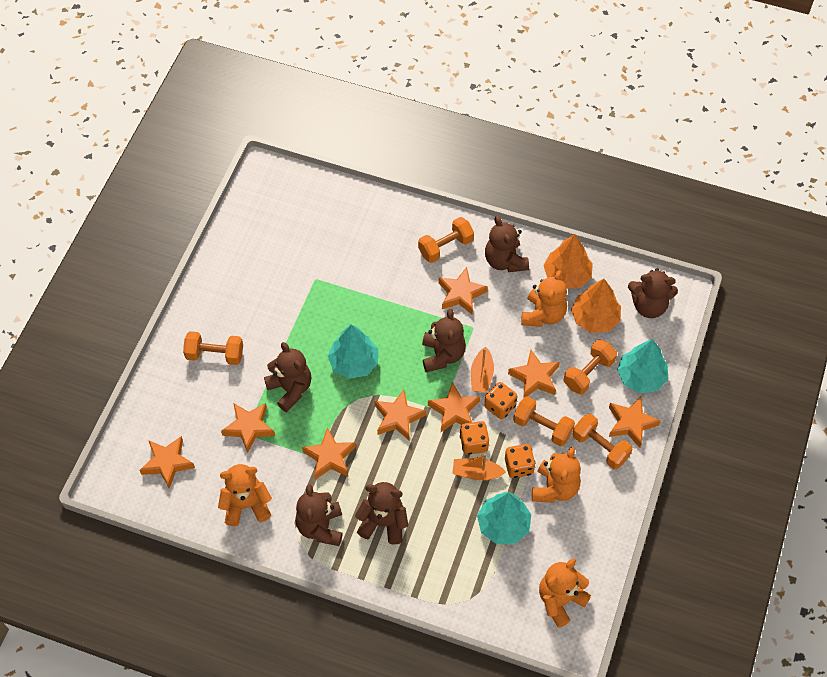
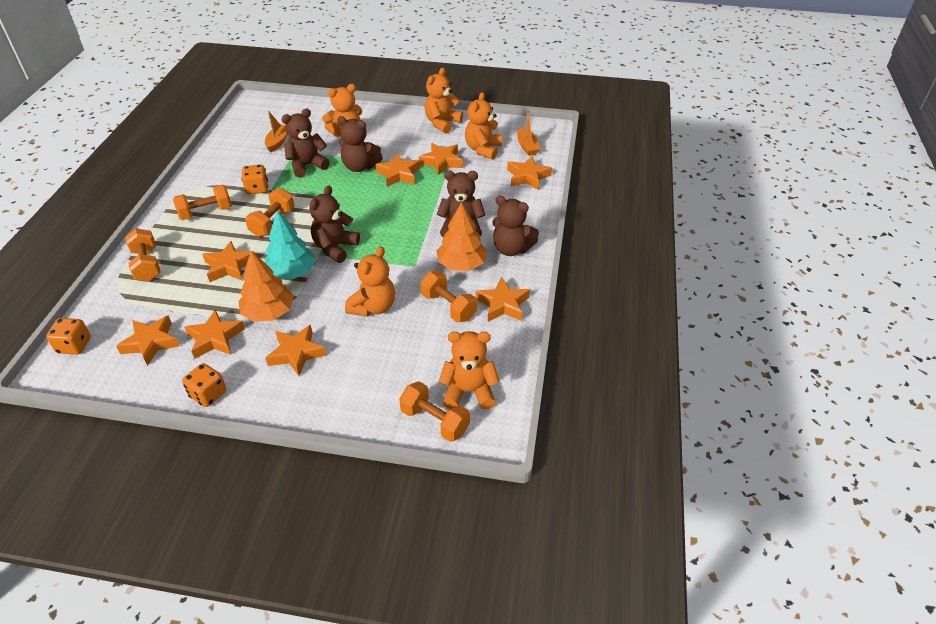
brown teddy bear: 6 -> 5
orange teddy bear: 4 -> 5
turquoise tree: 3 -> 1

